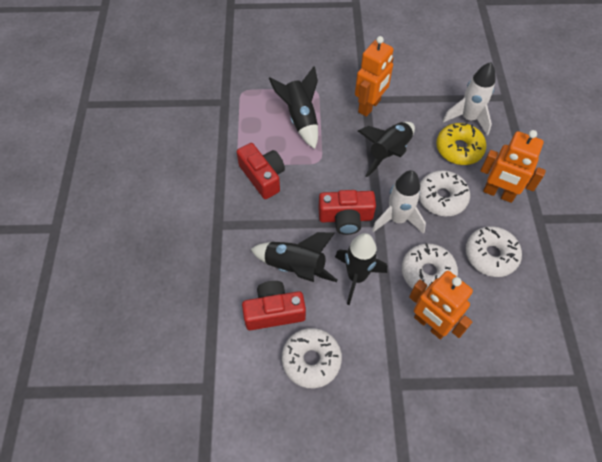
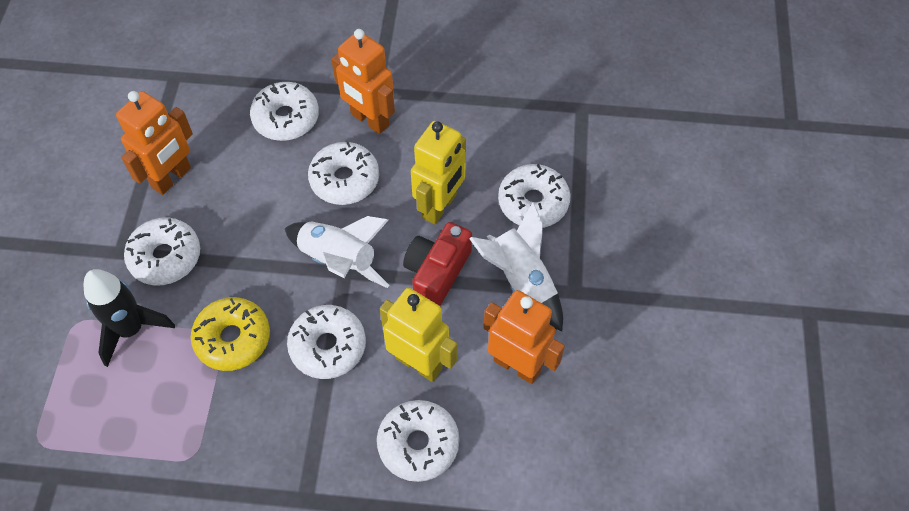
black rocket: 4 -> 1
red camera: 3 -> 1
white donut: 4 -> 6
yellow robot: 0 -> 2

